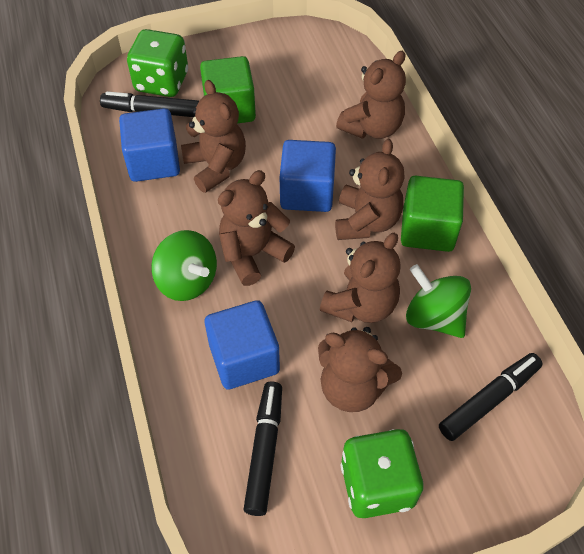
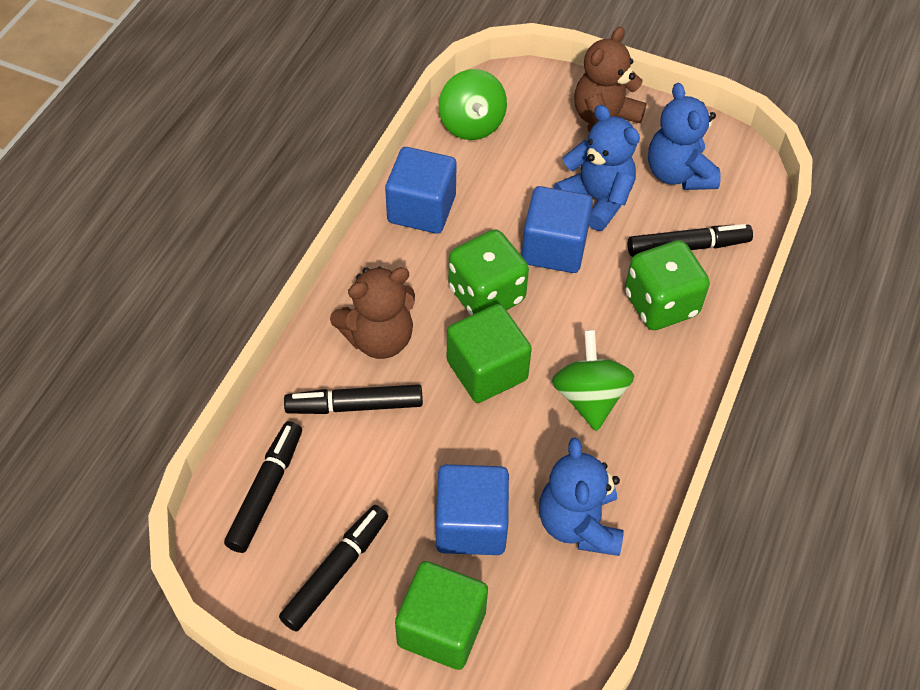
black marker: 3 -> 4
blue teddy bear: 0 -> 3
brown teddy bear: 6 -> 2

